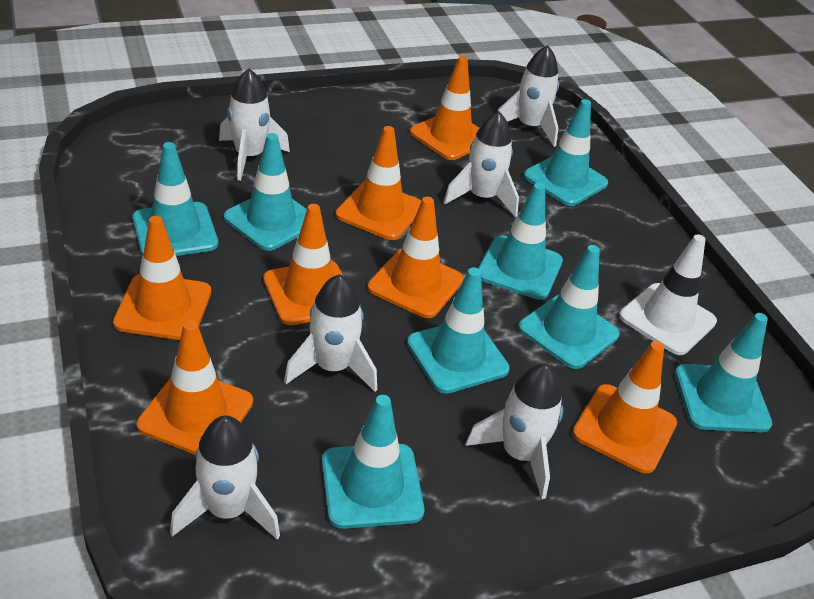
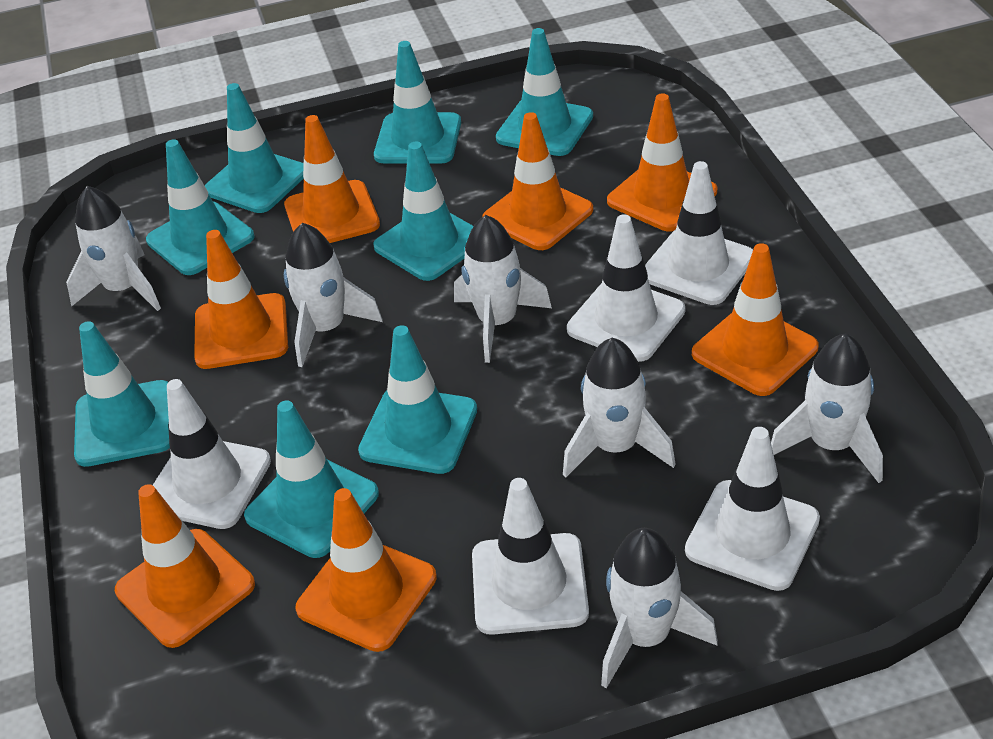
white traffic cone: 1 -> 5

